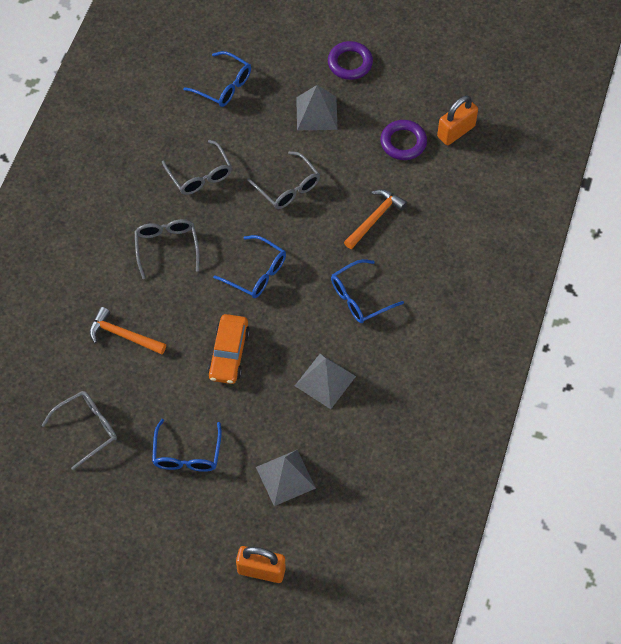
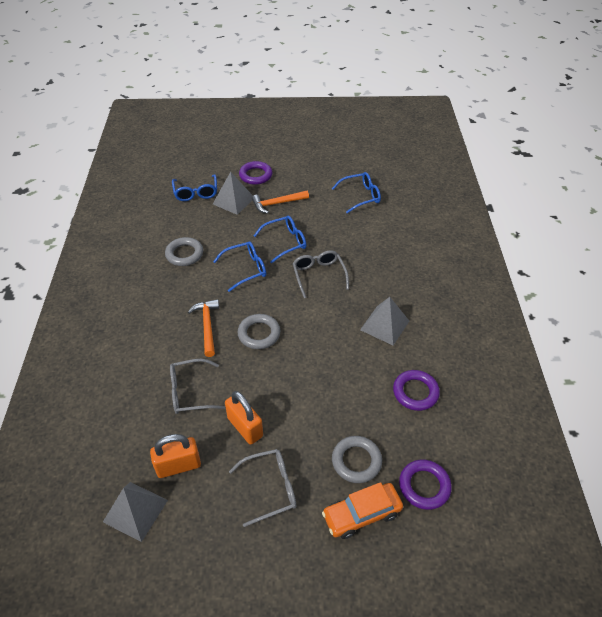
grey glasses: 4 -> 3
grey ring: 0 -> 3
purple ring: 2 -> 3

